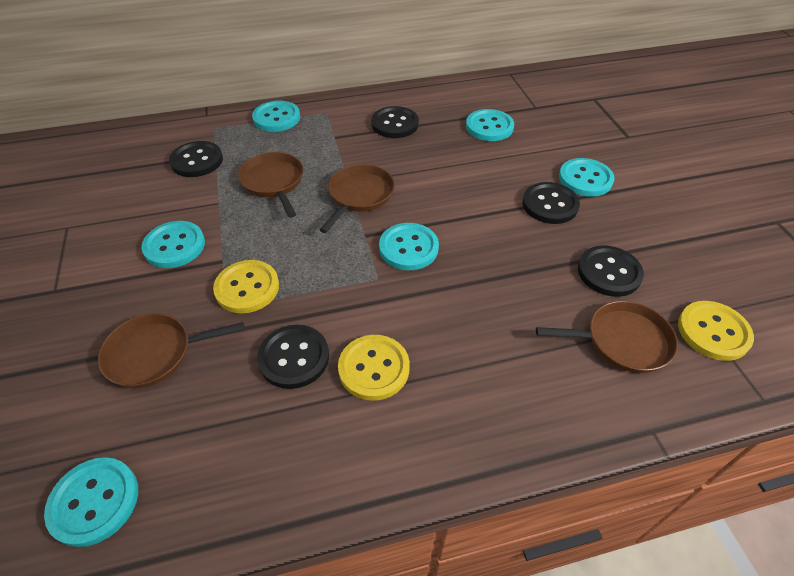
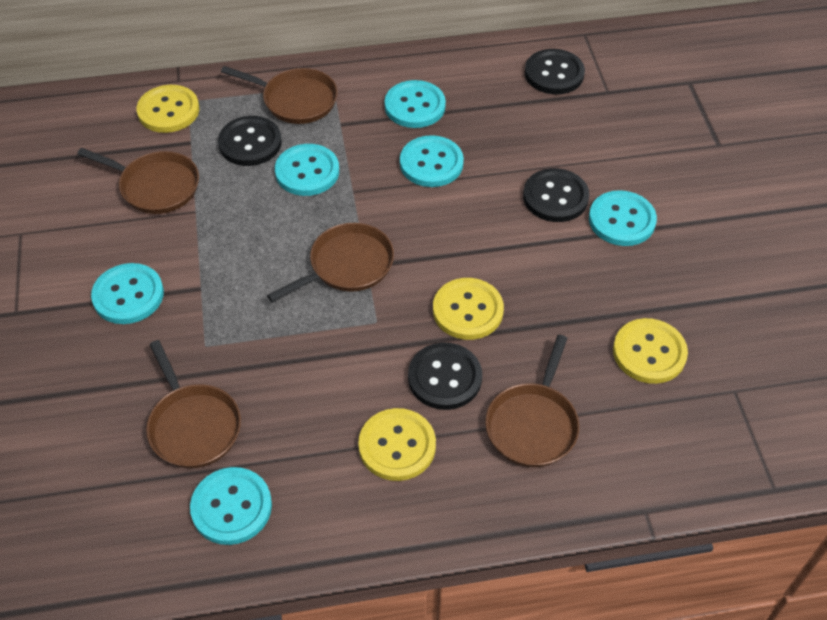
black button: 5 -> 4
brown pan: 4 -> 5
yellow button: 3 -> 4

